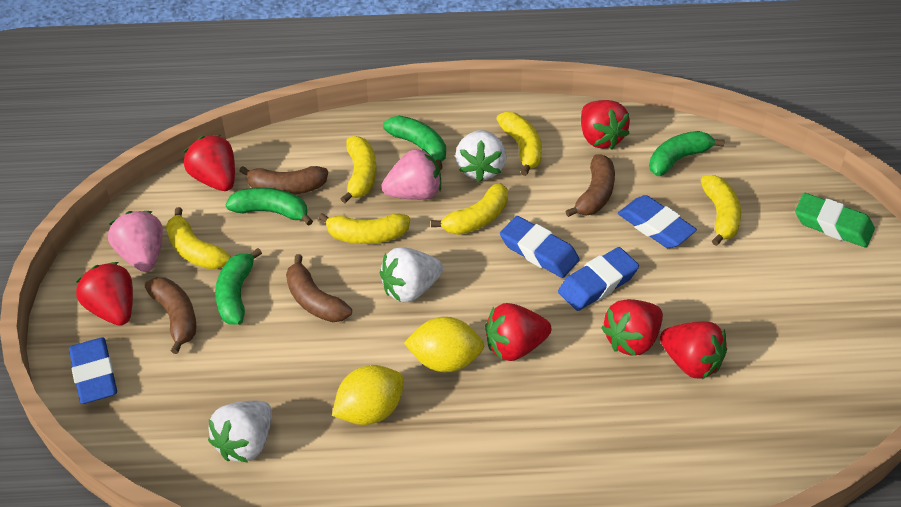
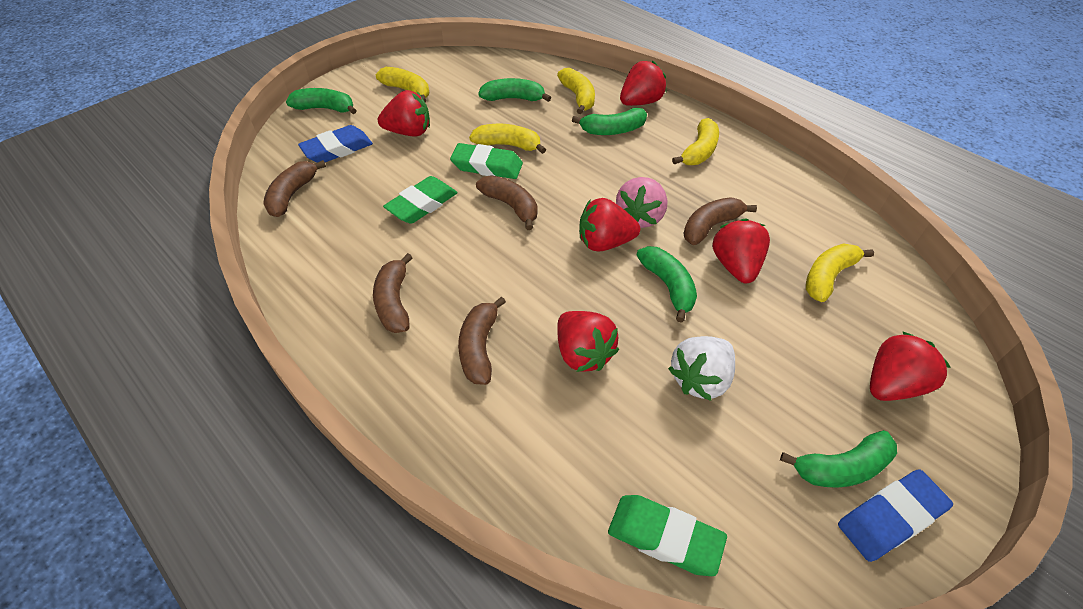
blue eraser: 4 -> 2
brown banana: 4 -> 5
green banana: 4 -> 5
green eraser: 1 -> 3
pink strawberry: 2 -> 1
white strawberry: 3 -> 1
yellow banana: 6 -> 5
yellow lemon: 2 -> 0

